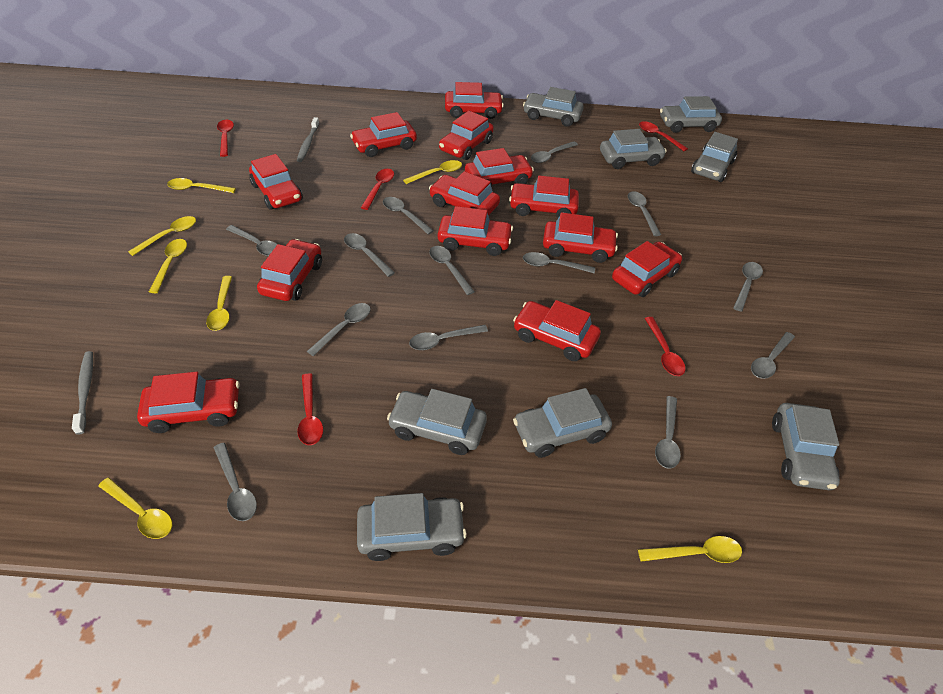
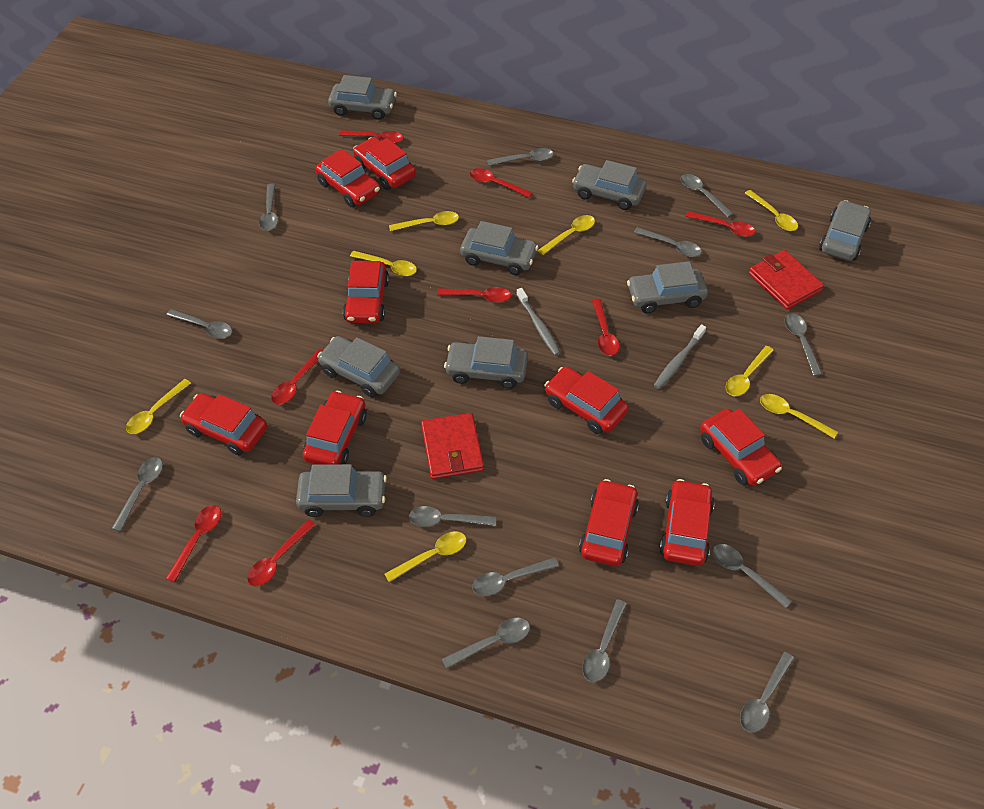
red car: 13 -> 9
red spoon: 5 -> 8
red wallet: 0 -> 2
yellow spoon: 7 -> 8

